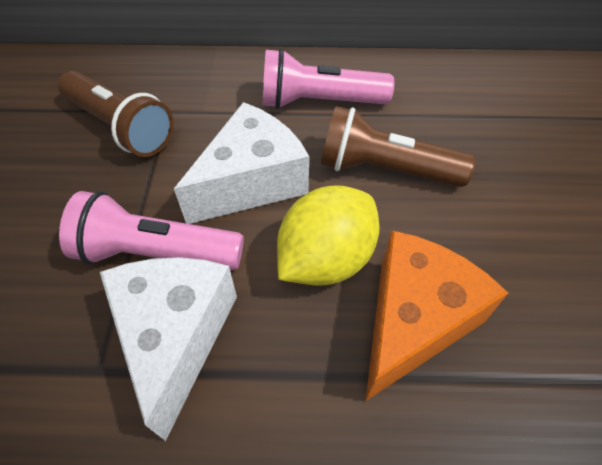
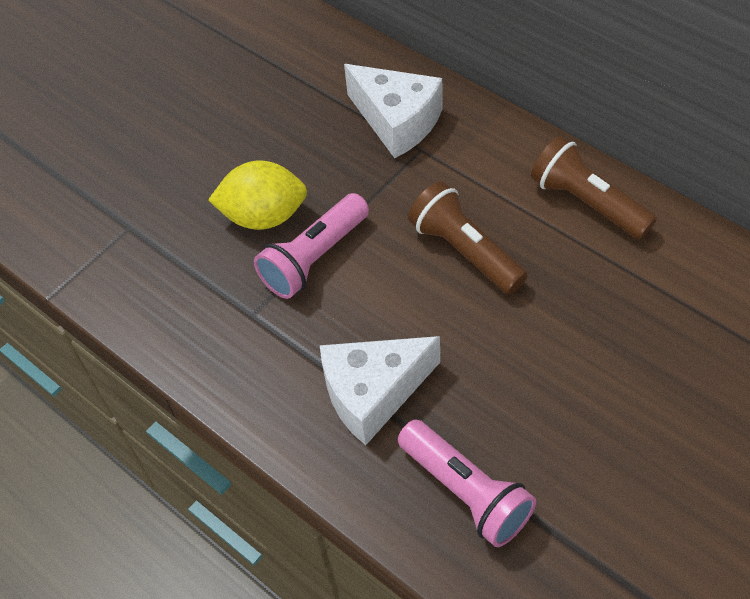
orange cheese: 1 -> 0

